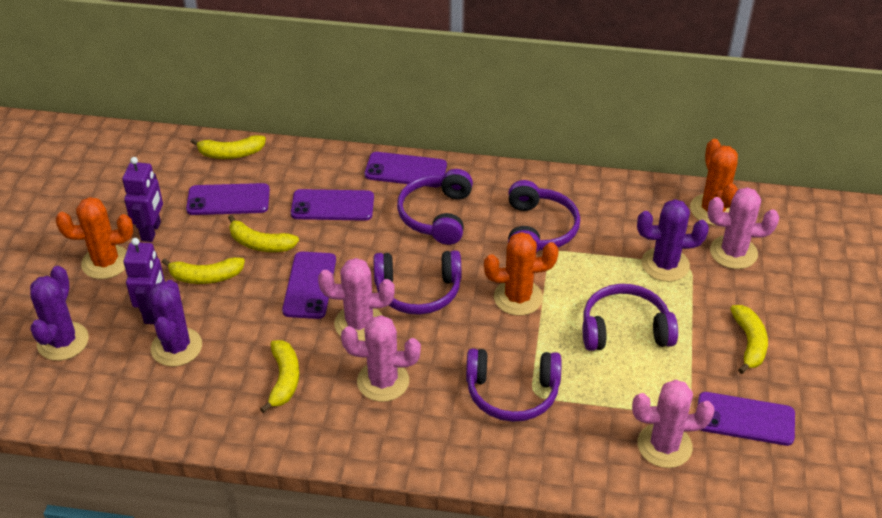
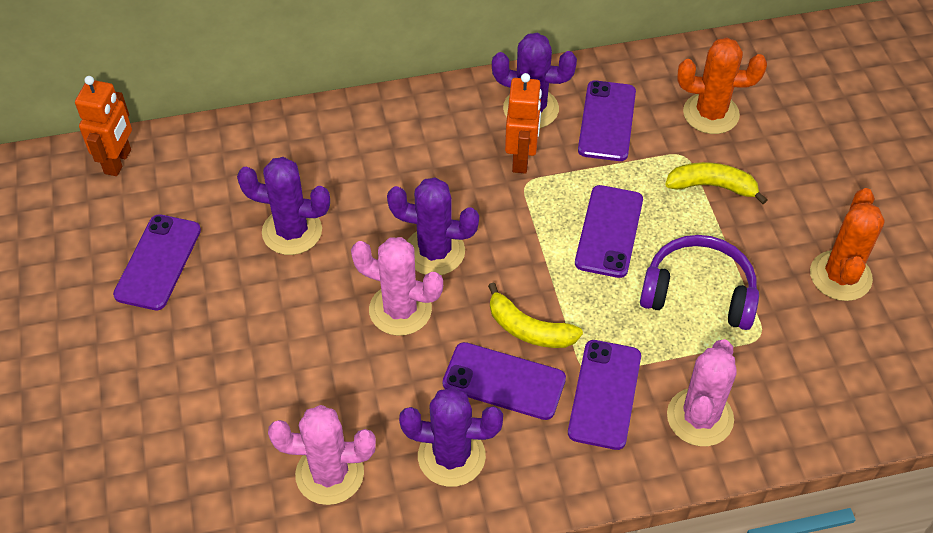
orange cactus: 3 -> 2
orange robot: 0 -> 2
pink cactus: 4 -> 3
purple cactus: 3 -> 4
purple headphones: 5 -> 1
purple robot: 2 -> 0
yellow banana: 5 -> 2

